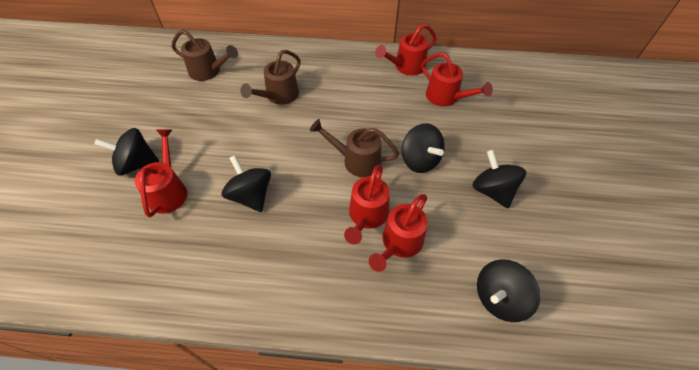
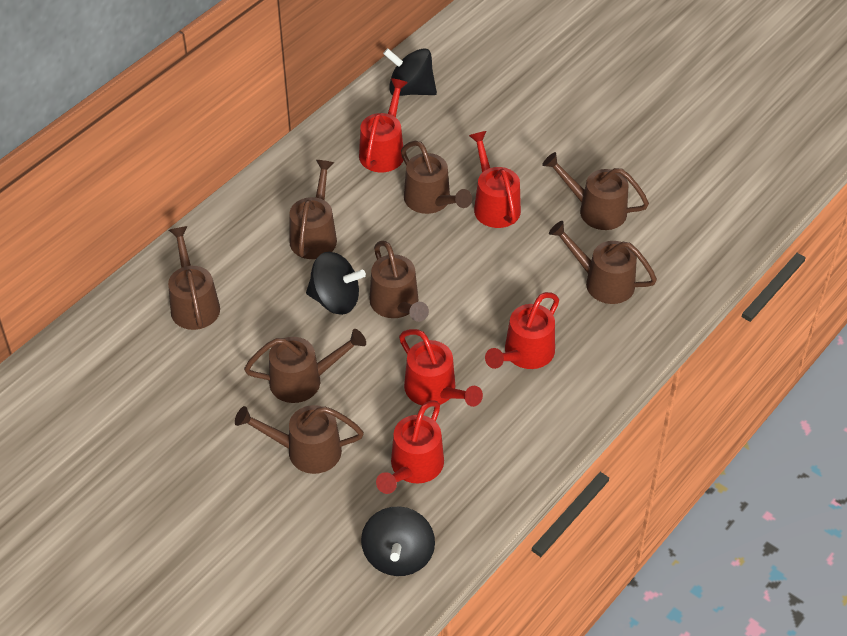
black spinning top: 5 -> 3
brown watering can: 3 -> 8

